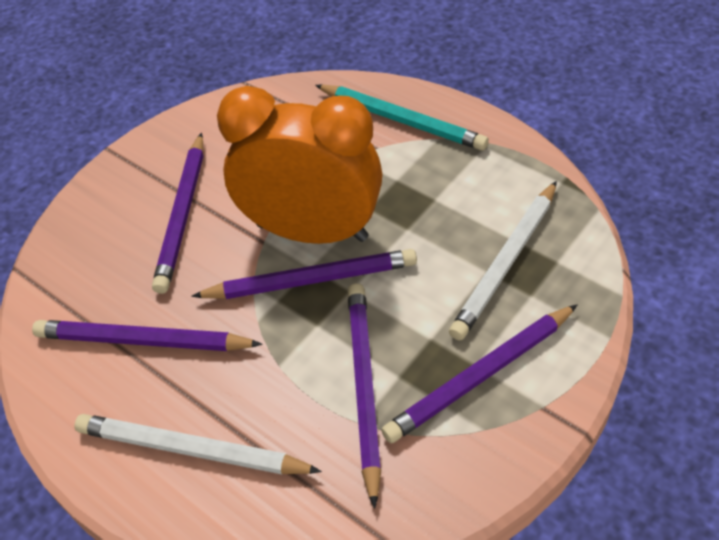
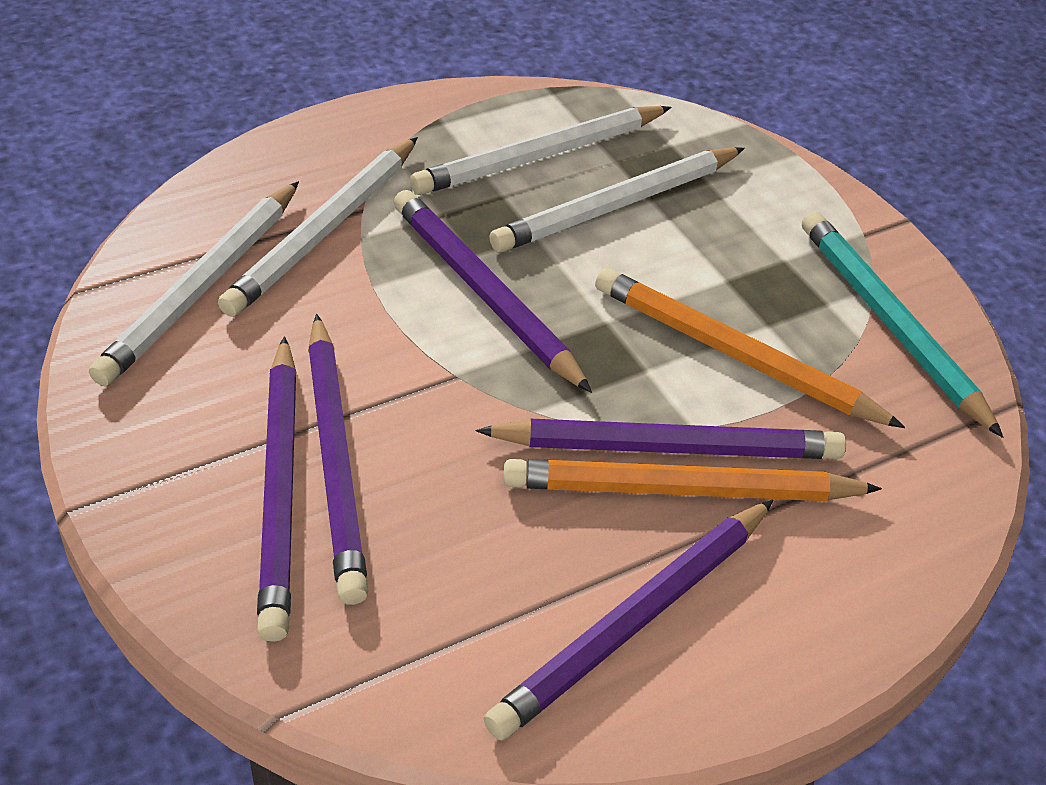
orange clock: 1 -> 0
orange pencil: 0 -> 2
white pencil: 2 -> 4

